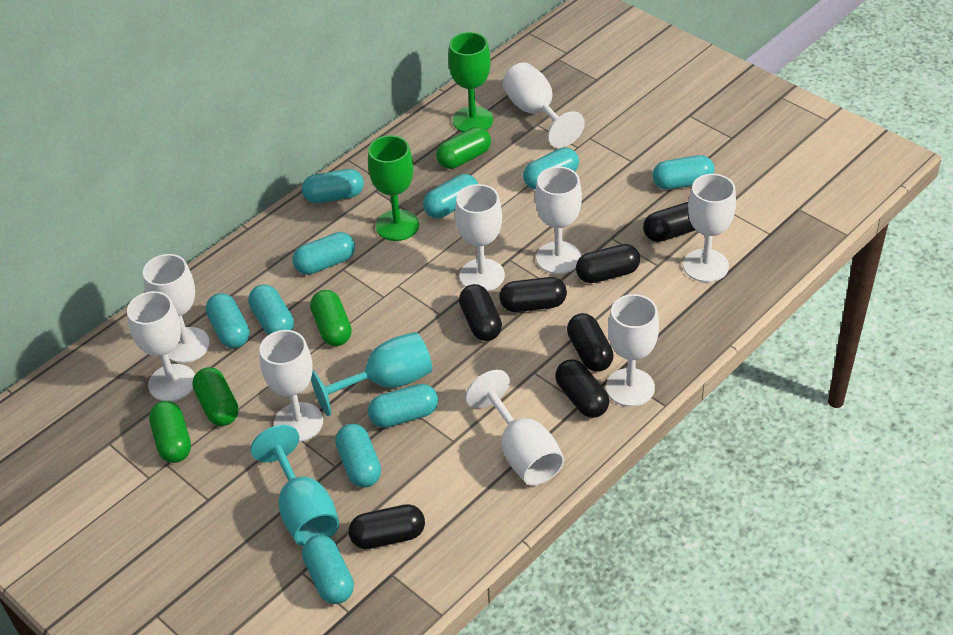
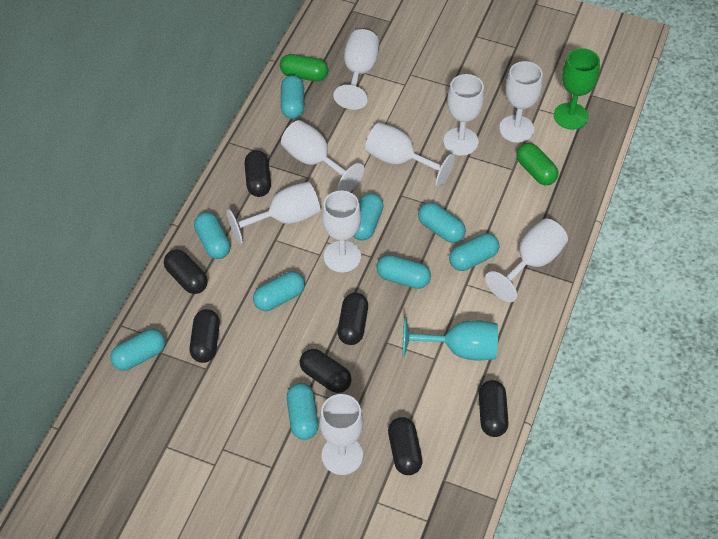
green capsule: 4 -> 2
green goblet: 2 -> 1
turquoise capsule: 10 -> 9
turquoise goblet: 2 -> 1

